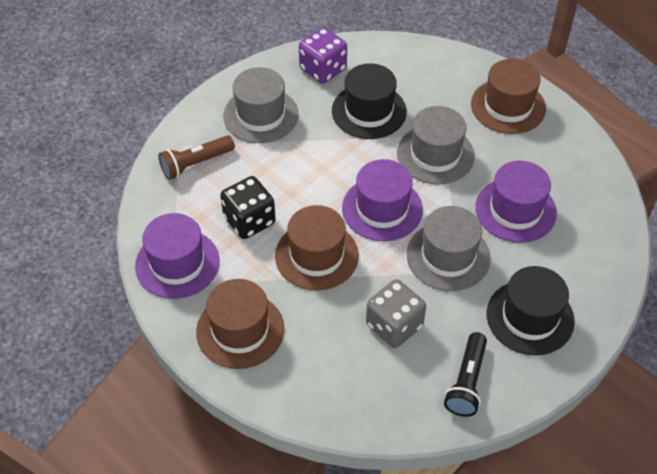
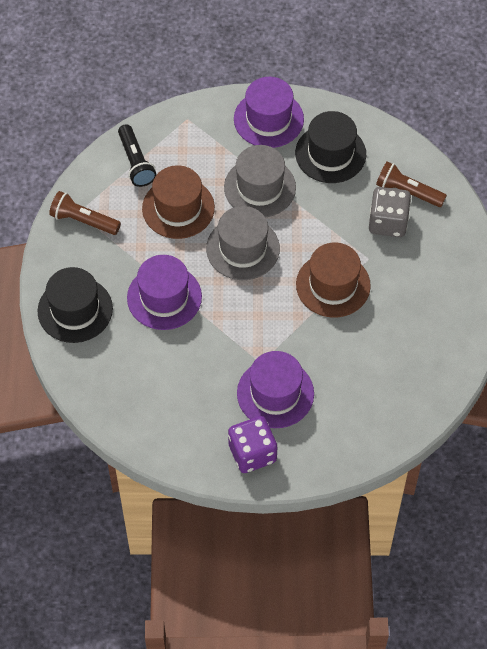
black dice: 1 -> 0
brown flashlight: 1 -> 2
brown hat: 3 -> 2
grey hat: 3 -> 2

